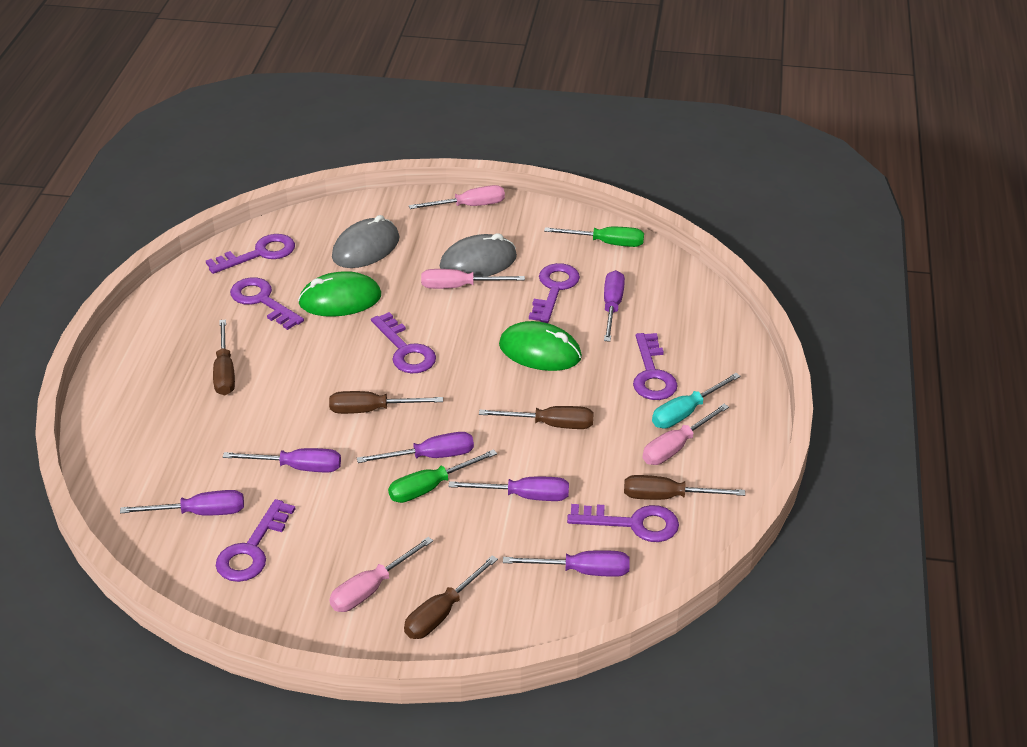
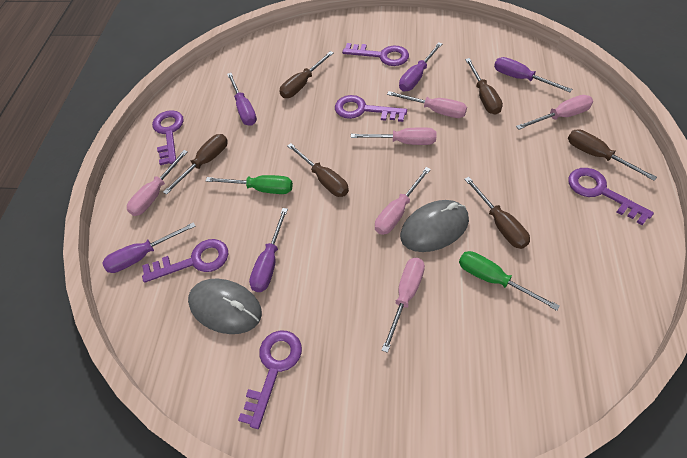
brown screwdriver: 5 -> 6
green mouse: 2 -> 0
pink screwdriver: 4 -> 6
purple key: 7 -> 6
purple screwdriver: 6 -> 5
turquoise screwdriver: 1 -> 0

